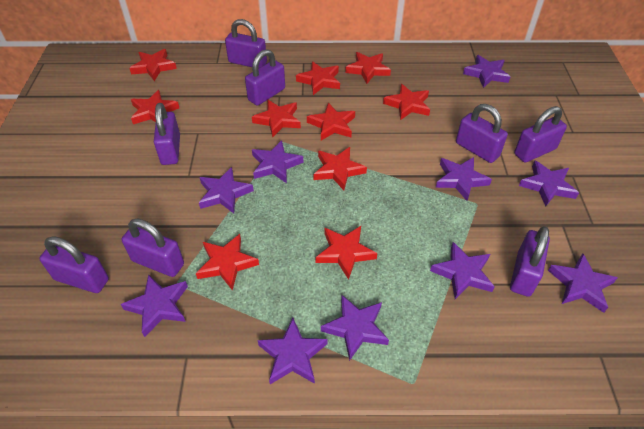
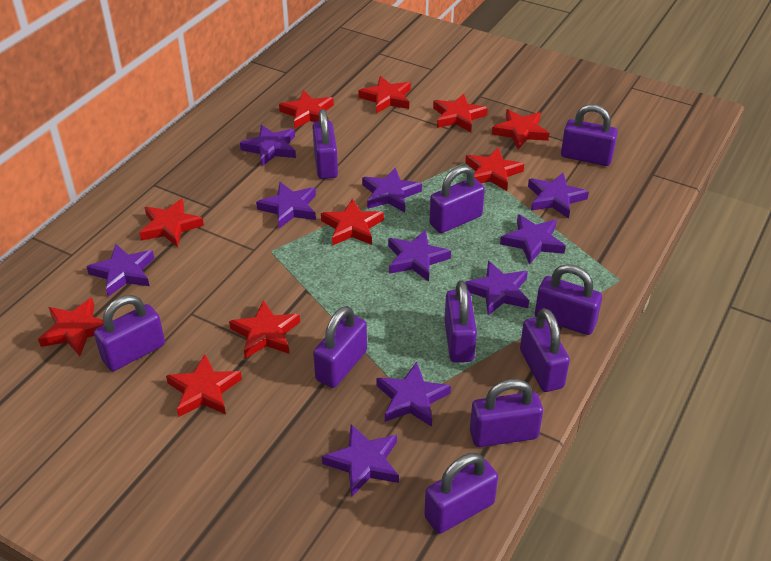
purple padlock: 8 -> 10

